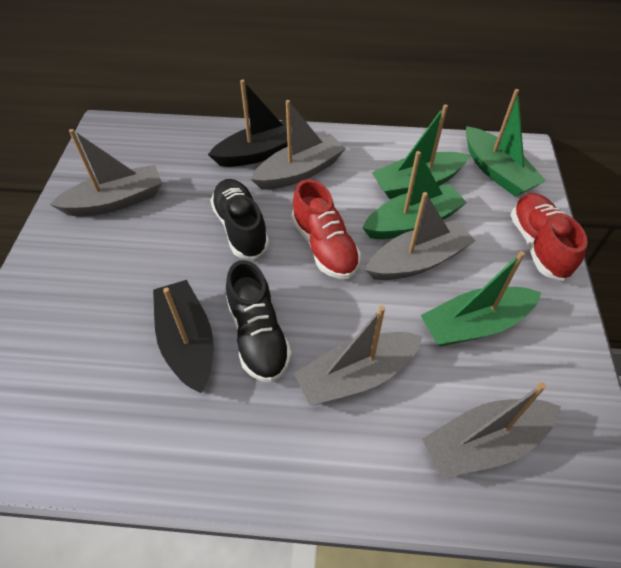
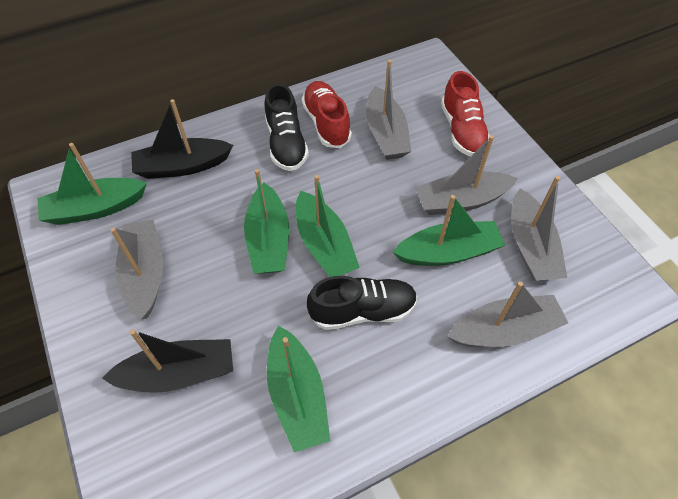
green boat: 4 -> 5

